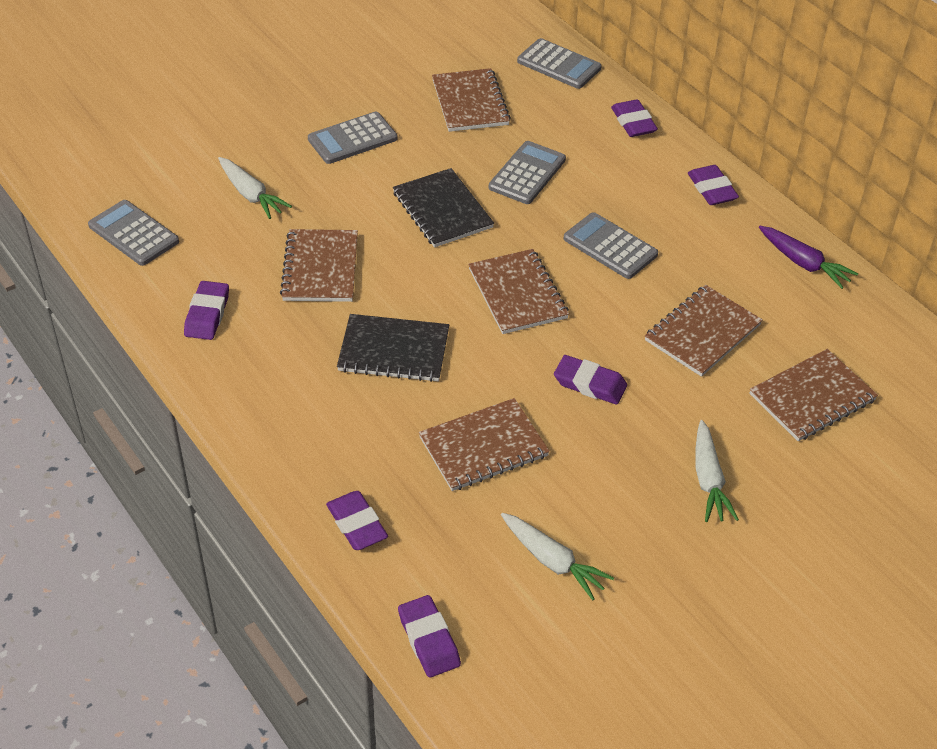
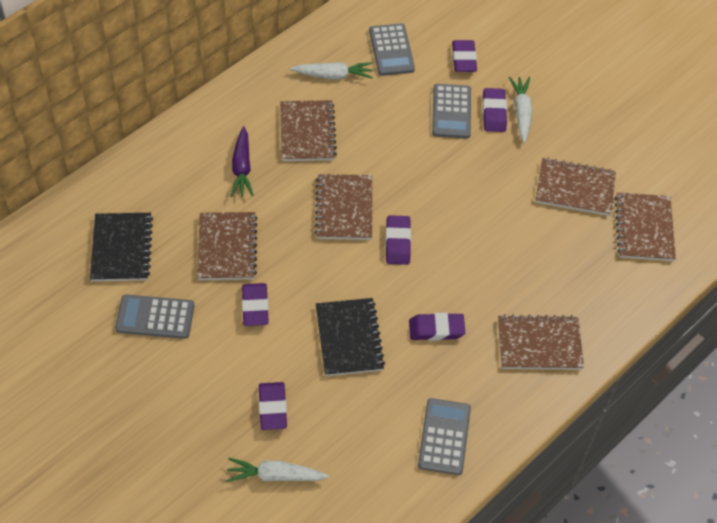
grey calculator: 5 -> 4

